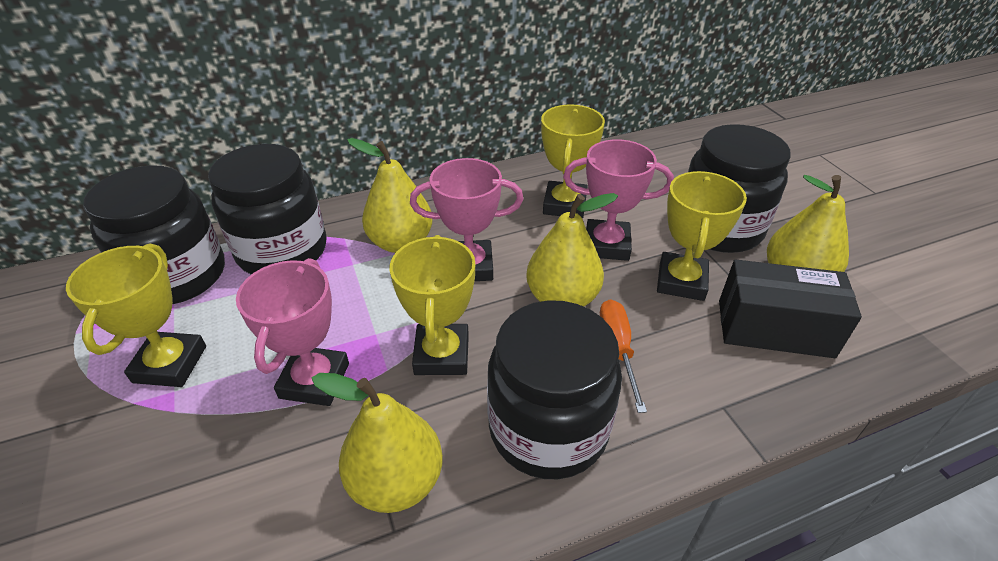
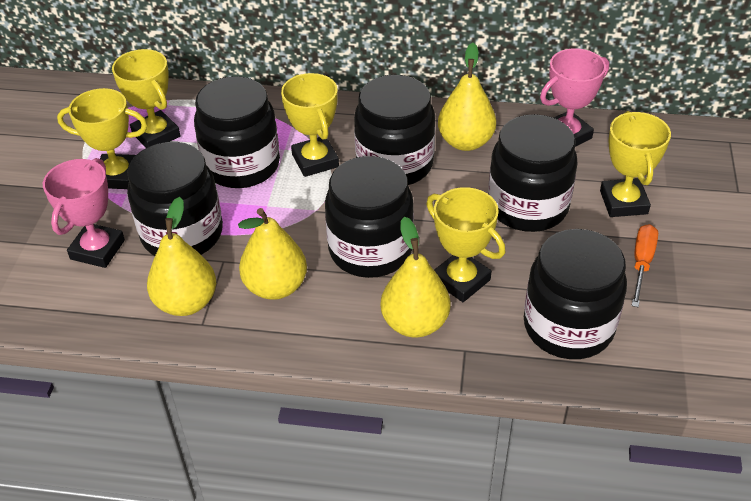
black box: 1 -> 0
black jar: 4 -> 6
pink trophy: 3 -> 2
yellow trophy: 4 -> 5

